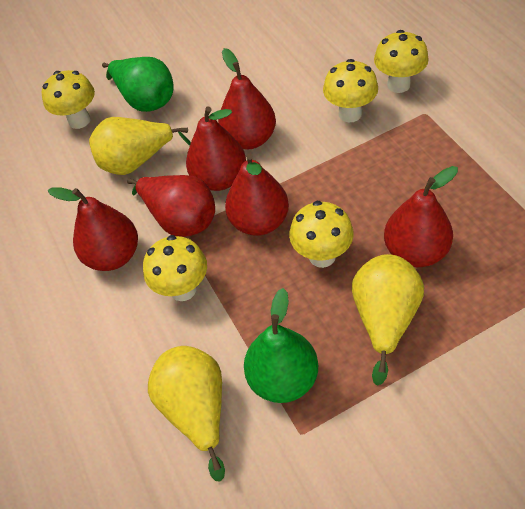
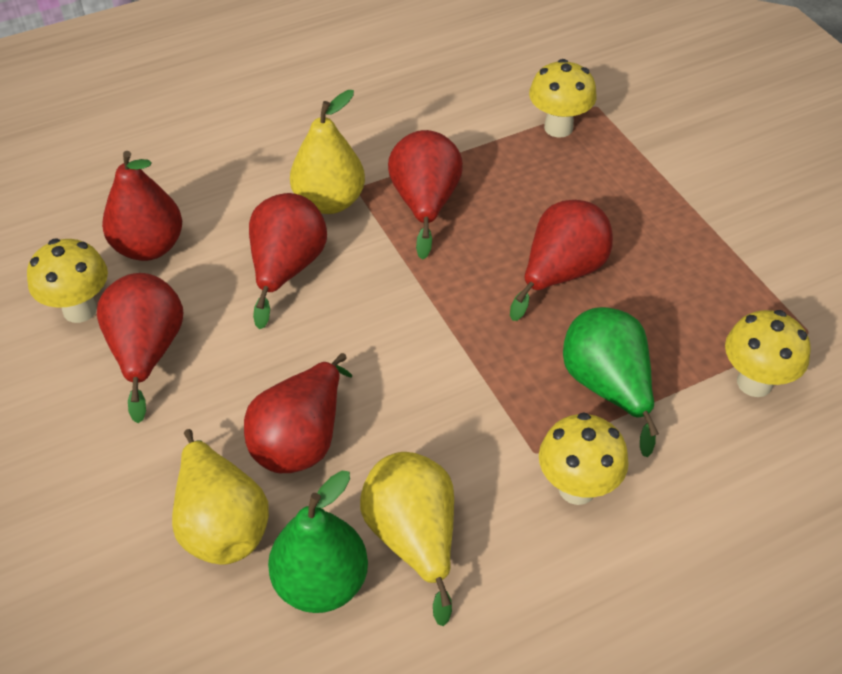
yellow mushroom: 5 -> 4

